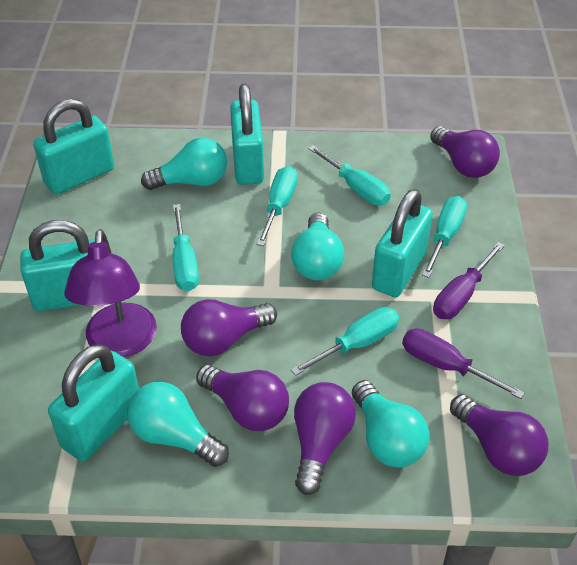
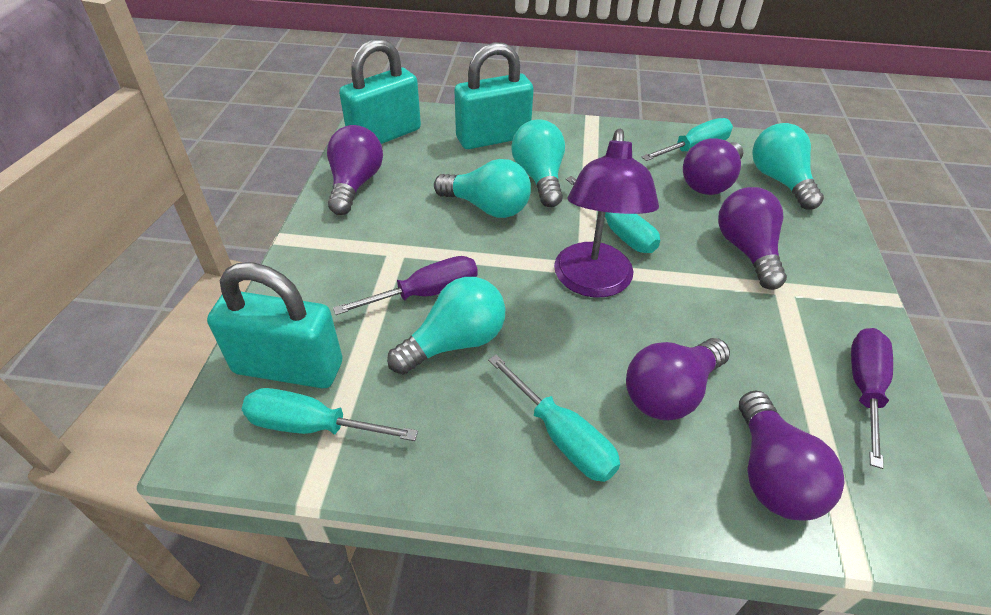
turquoise padlock: 5 -> 3
turquoise screwdriver: 5 -> 4

